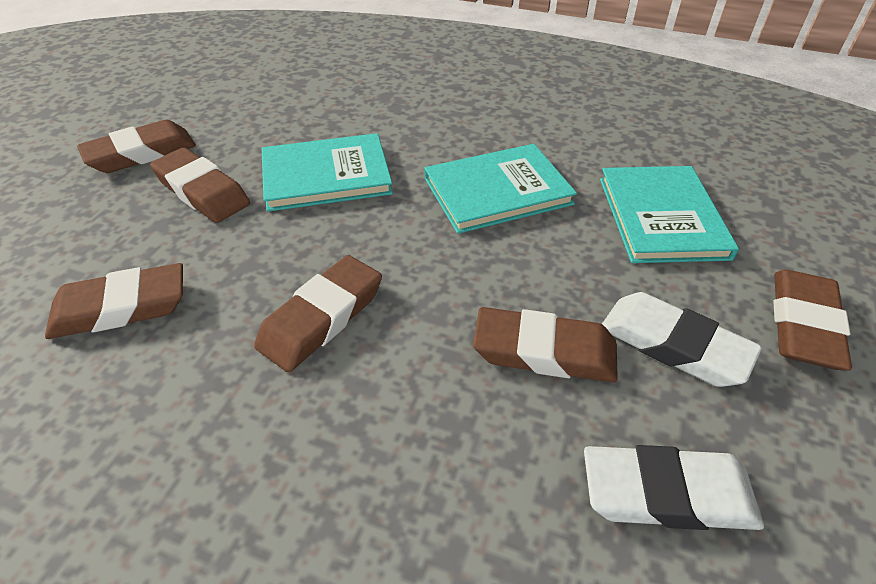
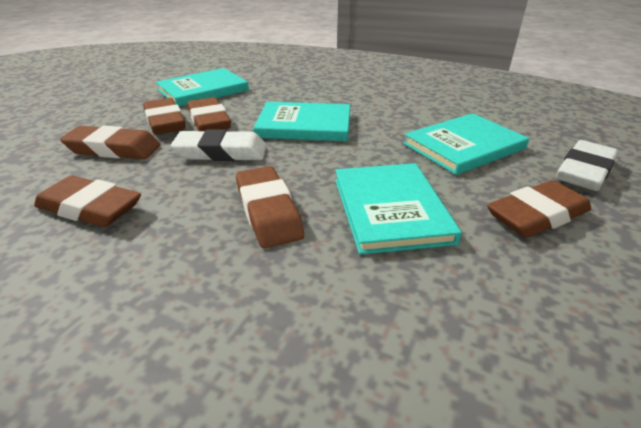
turquoise book: 3 -> 4

